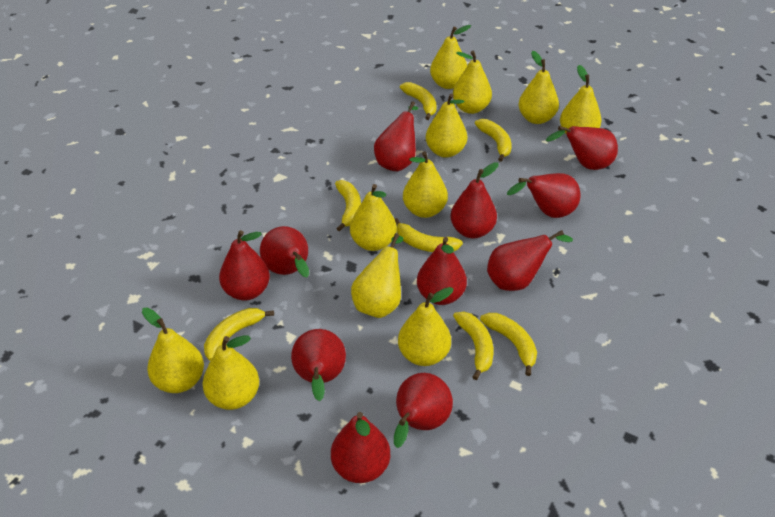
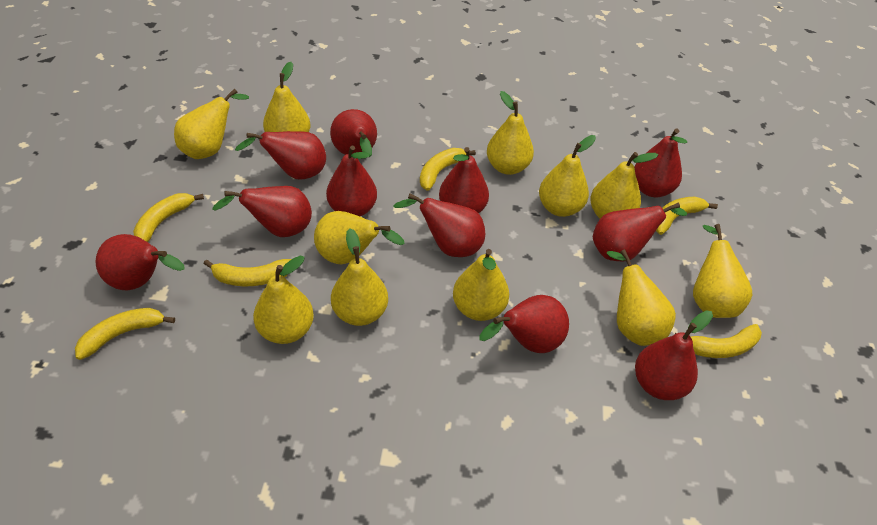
yellow banana: 7 -> 6

